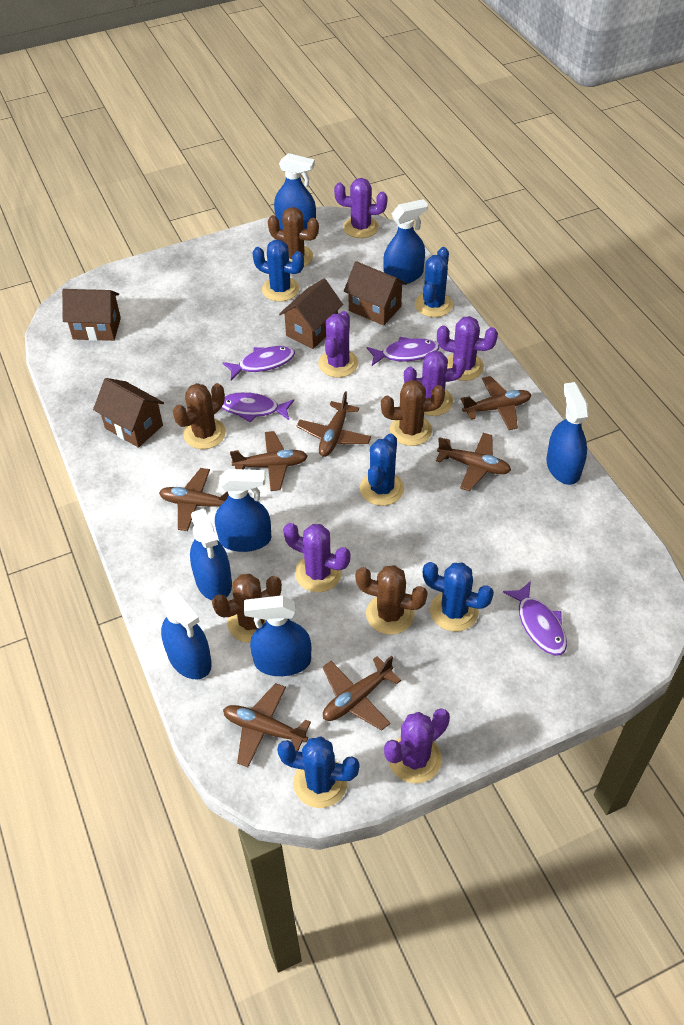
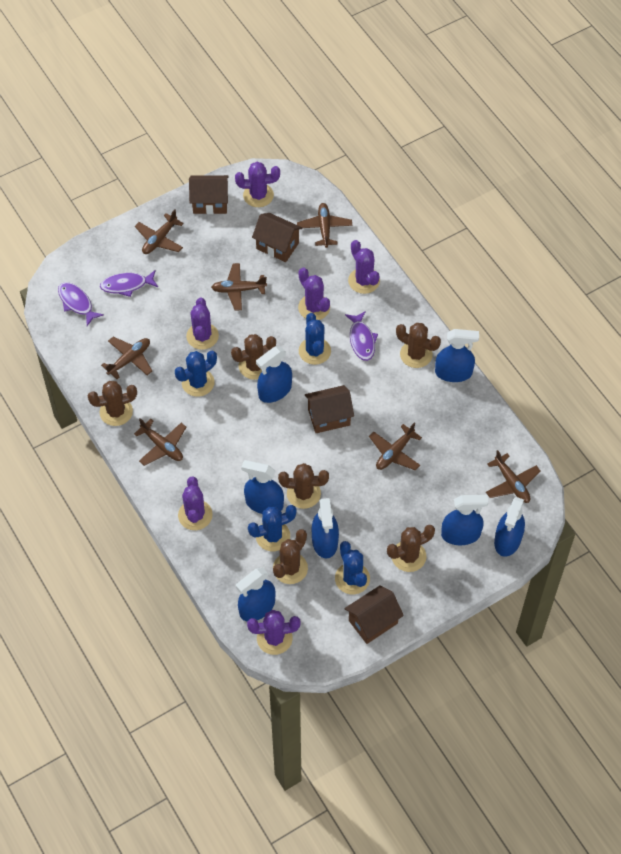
blue cactus: 5 -> 4
brown cactus: 5 -> 6
purple fish: 4 -> 3

